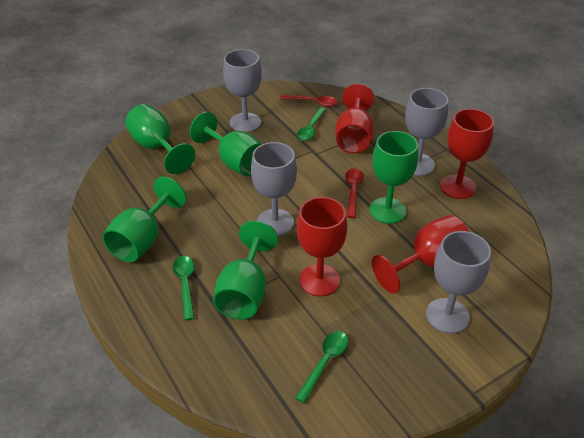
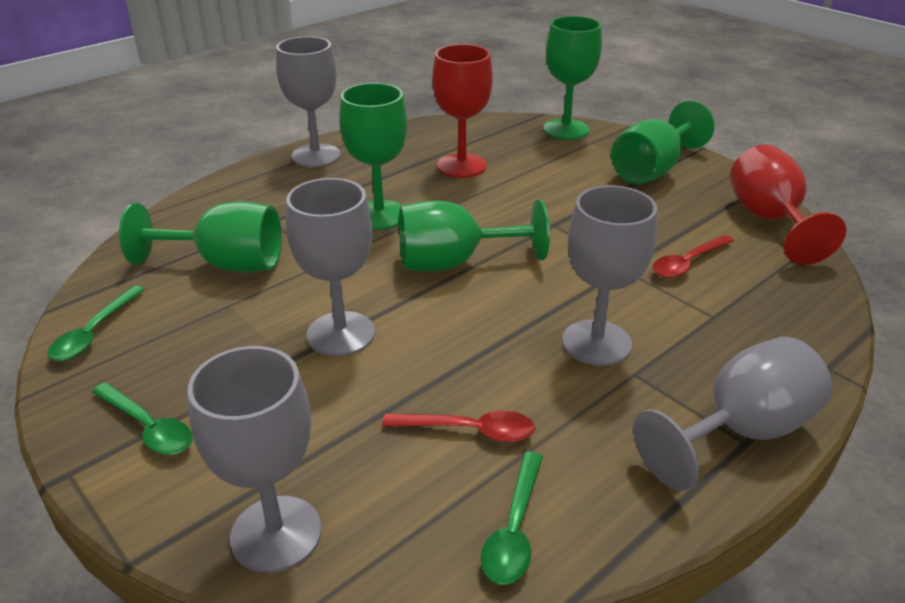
grey goblet: 4 -> 5
red goblet: 4 -> 2

